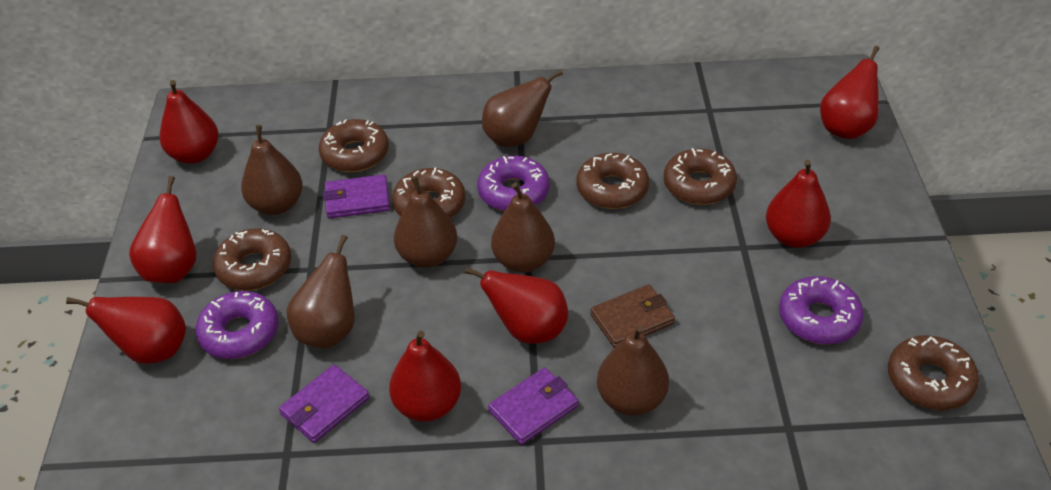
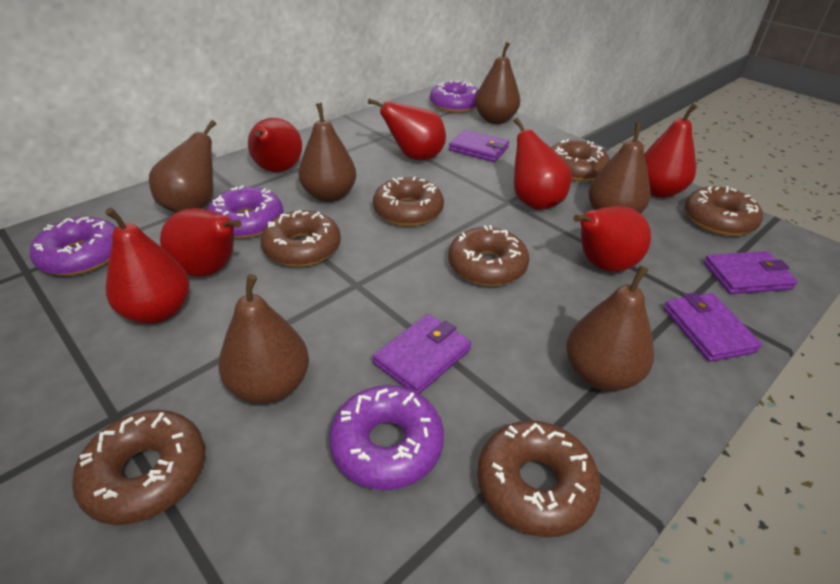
brown donut: 6 -> 7
brown wallet: 1 -> 0
purple donut: 3 -> 4
purple wallet: 3 -> 4

